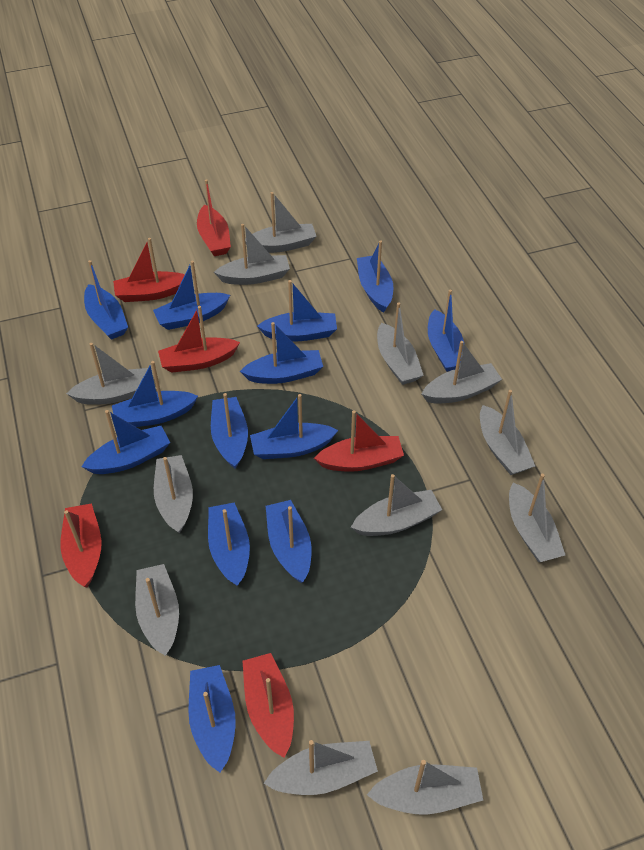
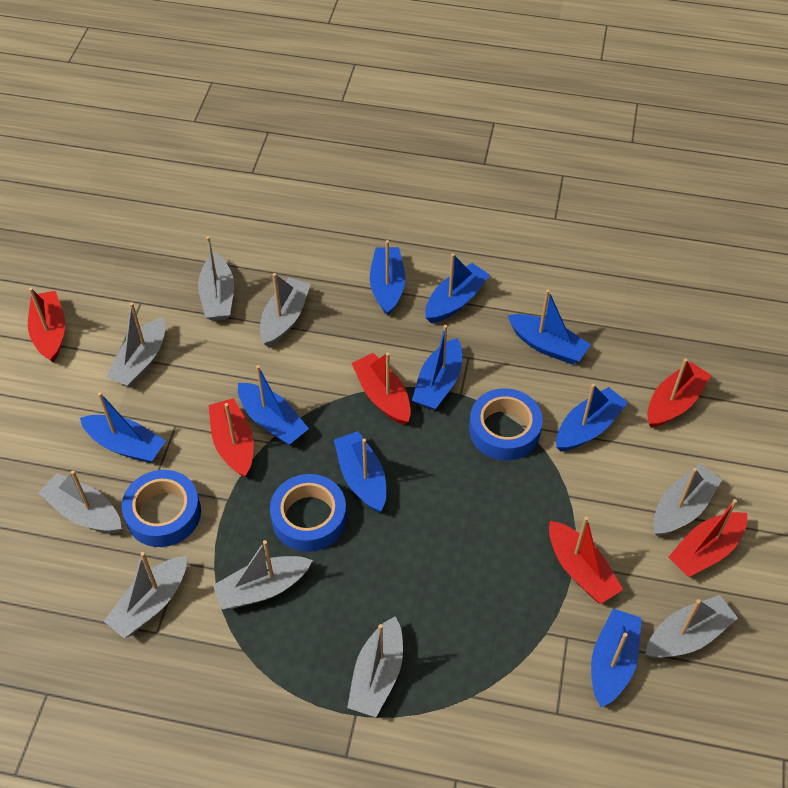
blue boat: 13 -> 9
blue tape: 0 -> 3
grey boat: 12 -> 9

